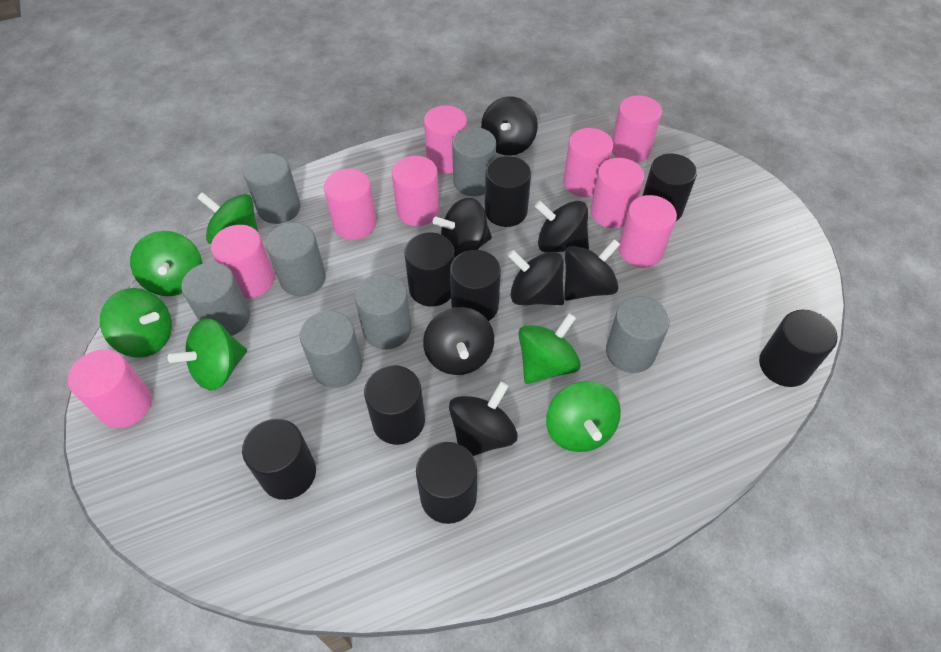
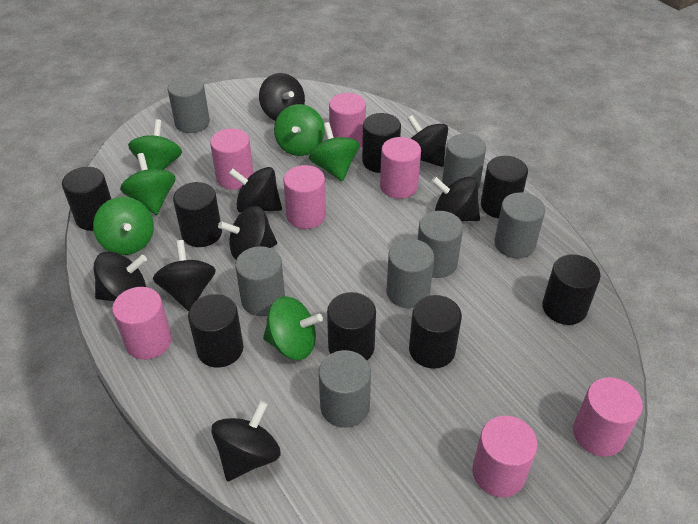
black spinning top: 7 -> 8
pink cylinder: 9 -> 7

